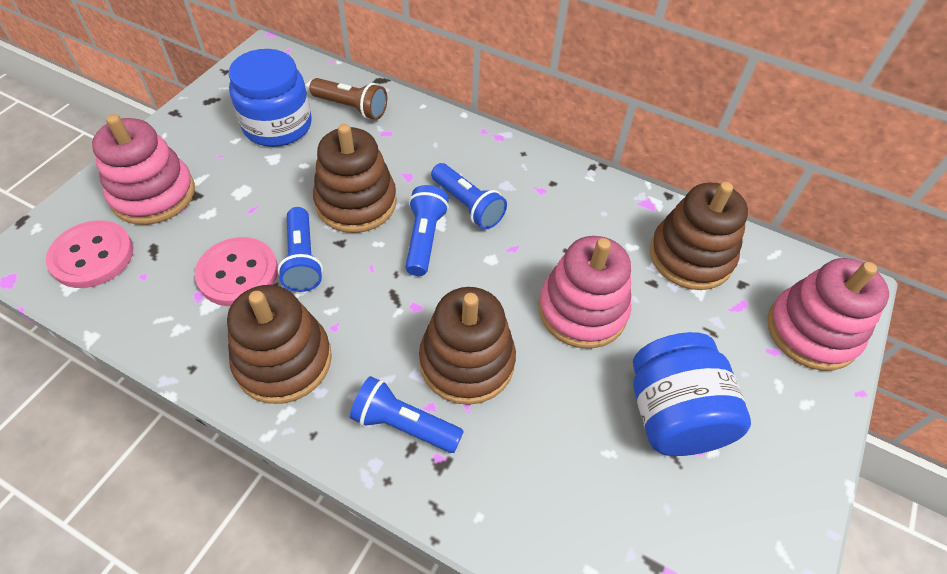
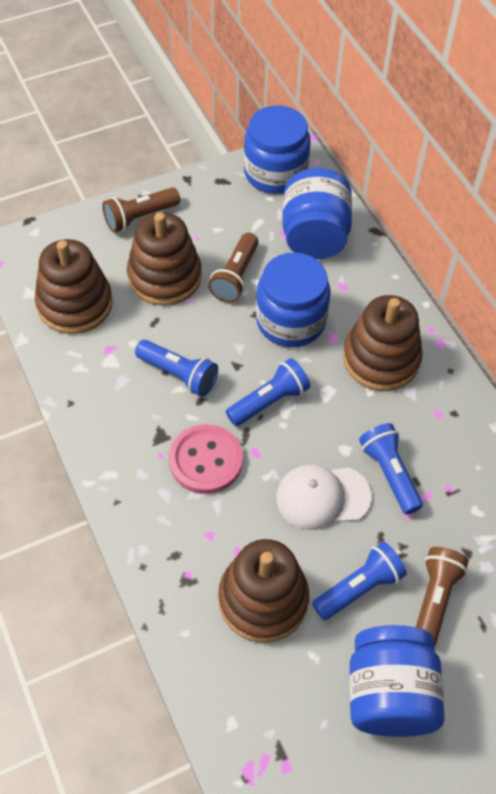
blue jar: 2 -> 4
brown flashlight: 1 -> 3
pink button: 2 -> 1
pink stacking toy: 3 -> 0
white cap: 0 -> 1

